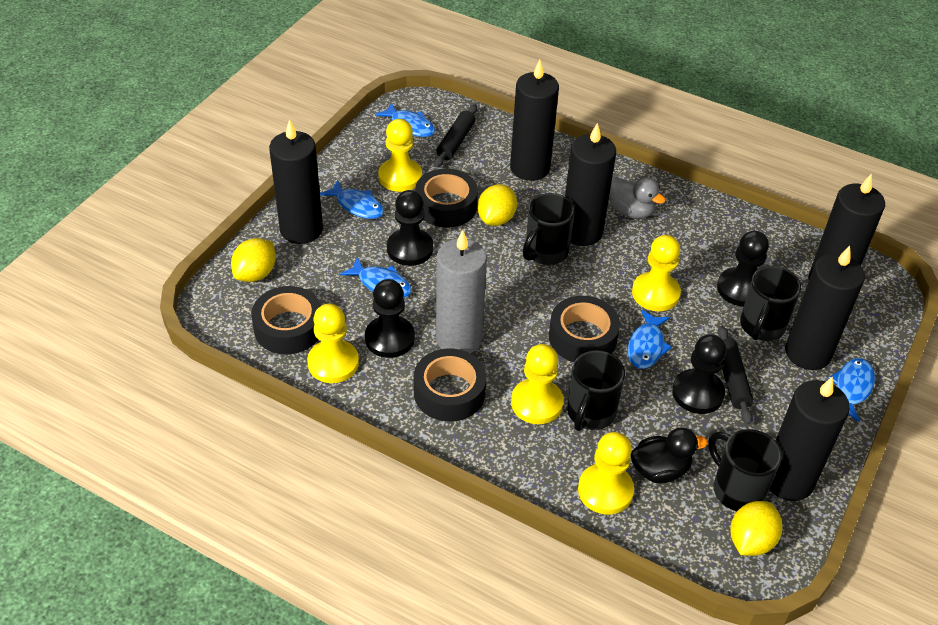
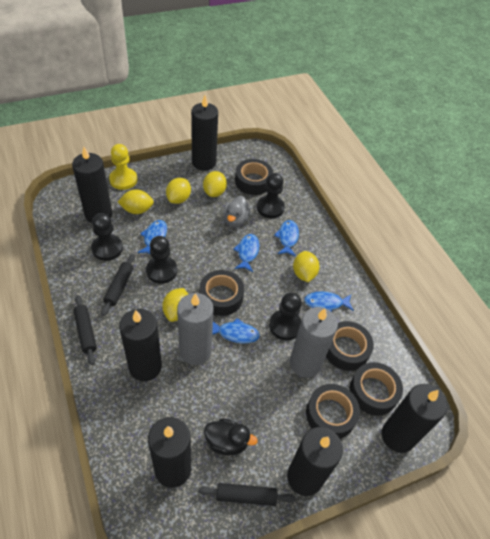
black mug: 4 -> 0
black rolling pin: 2 -> 3
black tape: 4 -> 5
grey candle: 1 -> 2
yellow lemon: 3 -> 5
yellow pawn: 5 -> 1

